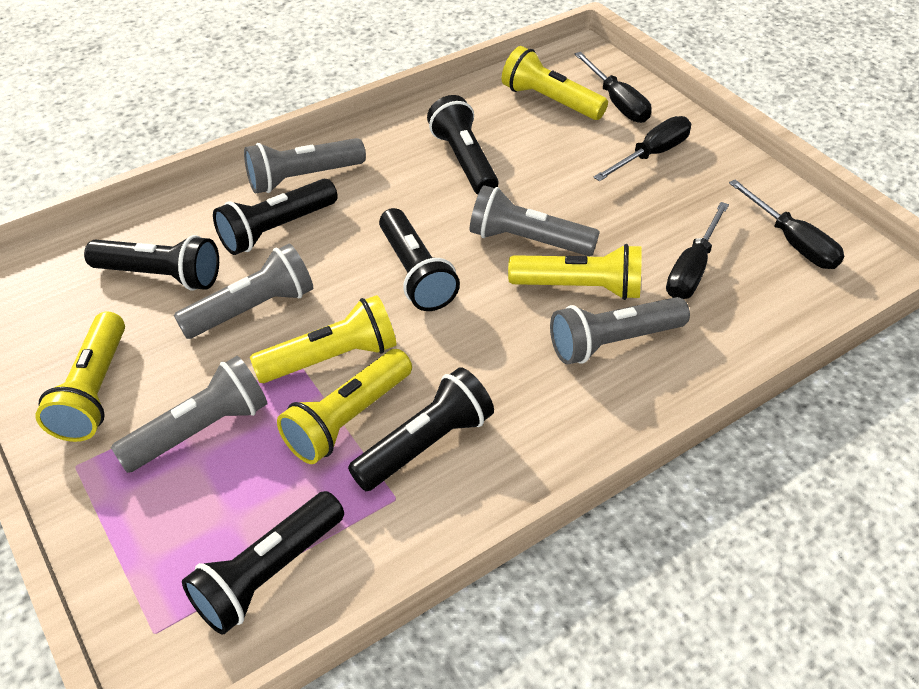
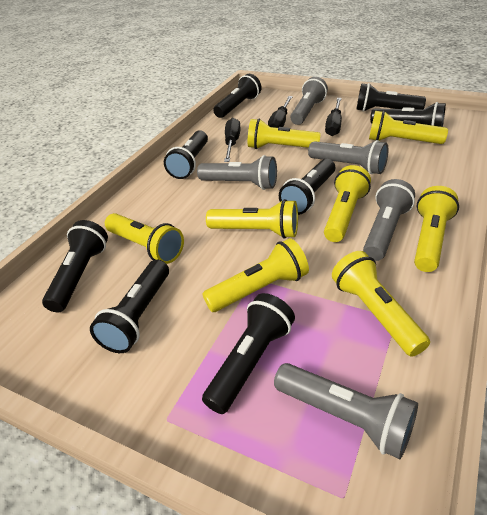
black flashlight: 6 -> 8
black screwdriver: 4 -> 3
yellow flashlight: 5 -> 8

